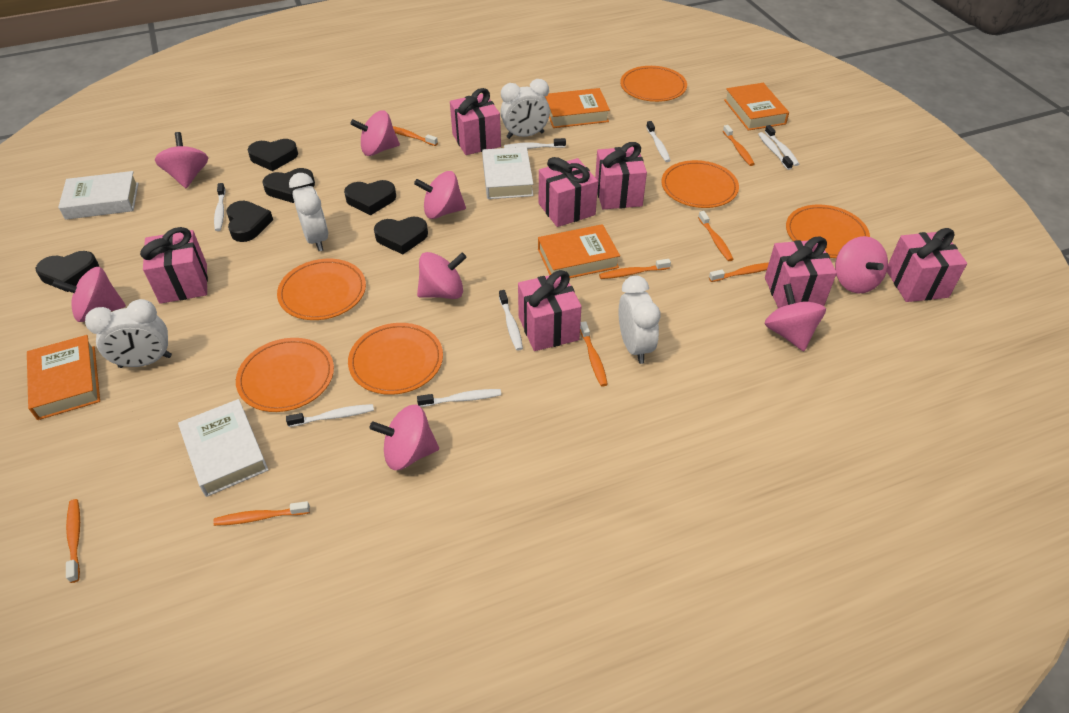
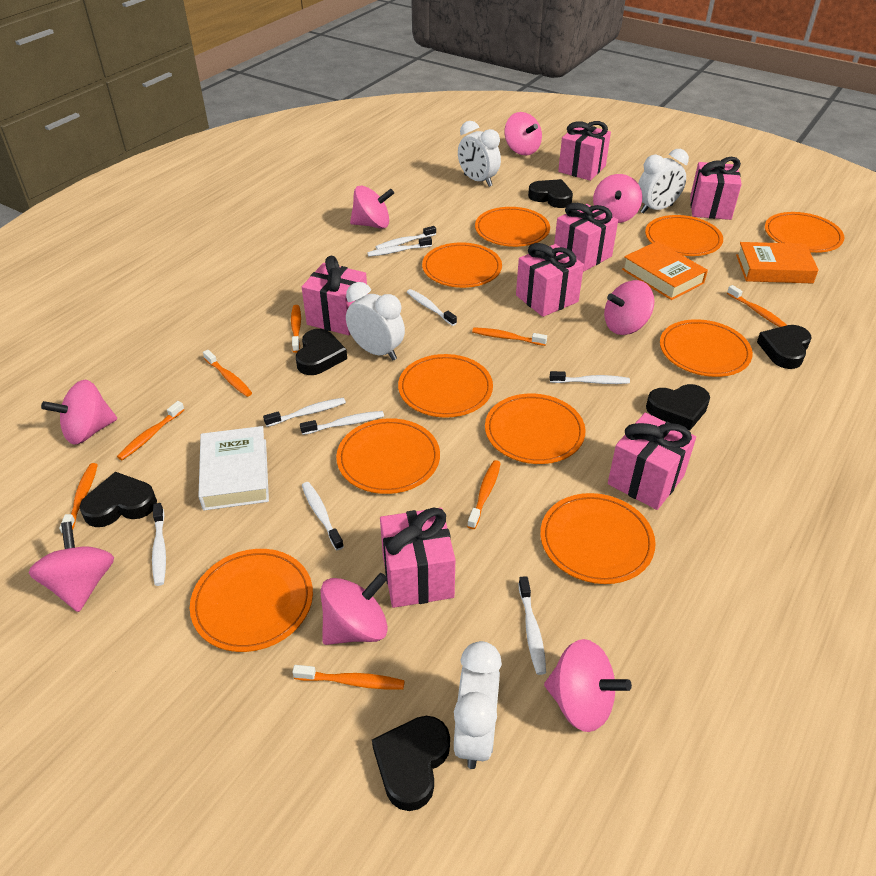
orange book: 4 -> 2
orange plate: 6 -> 10
white book: 3 -> 1
white toothbrush: 8 -> 9

